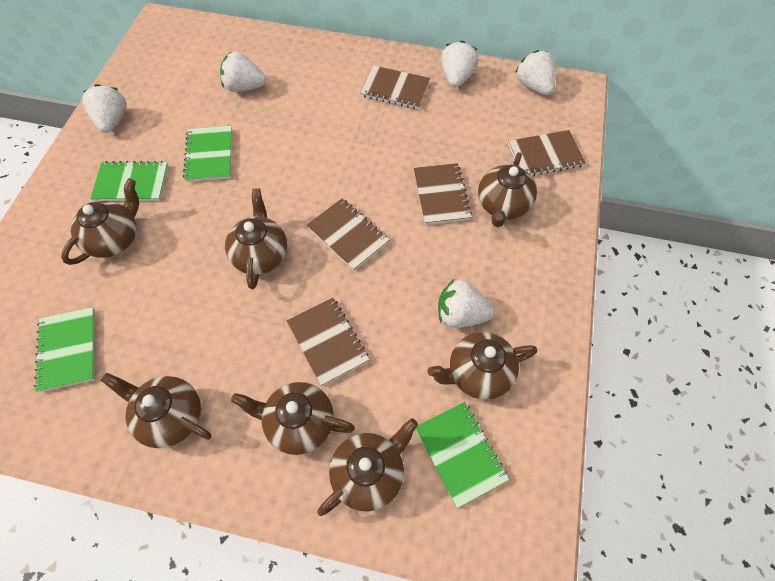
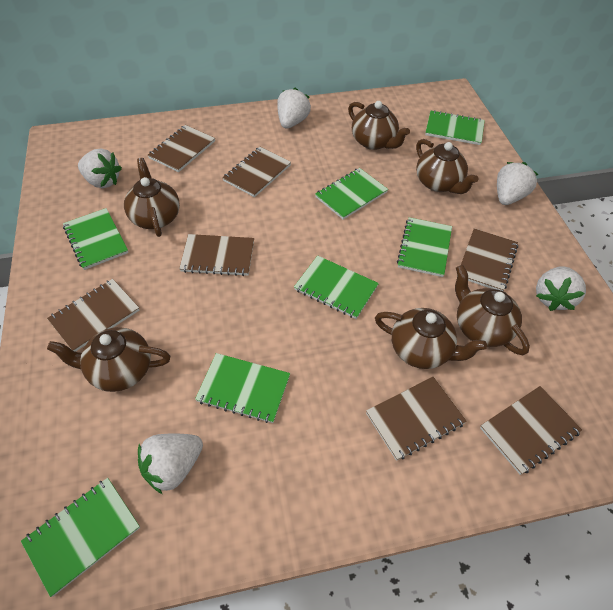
brown notebook: 5 -> 7
brown teapot: 7 -> 6
green notebook: 4 -> 7

